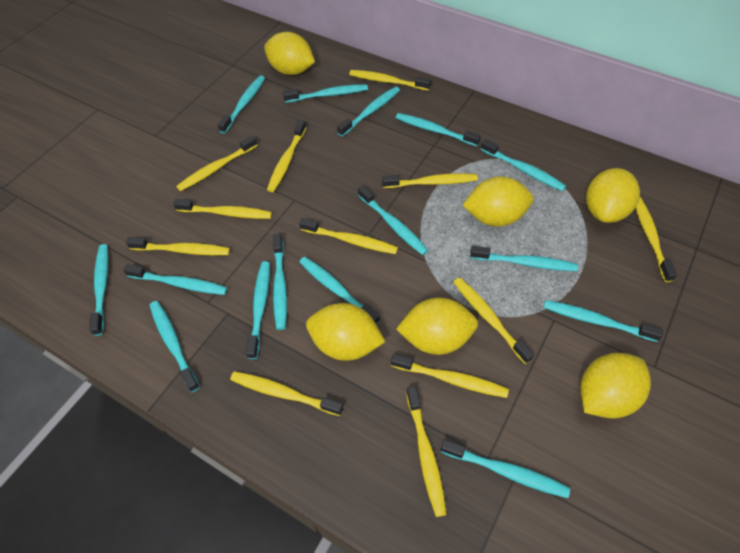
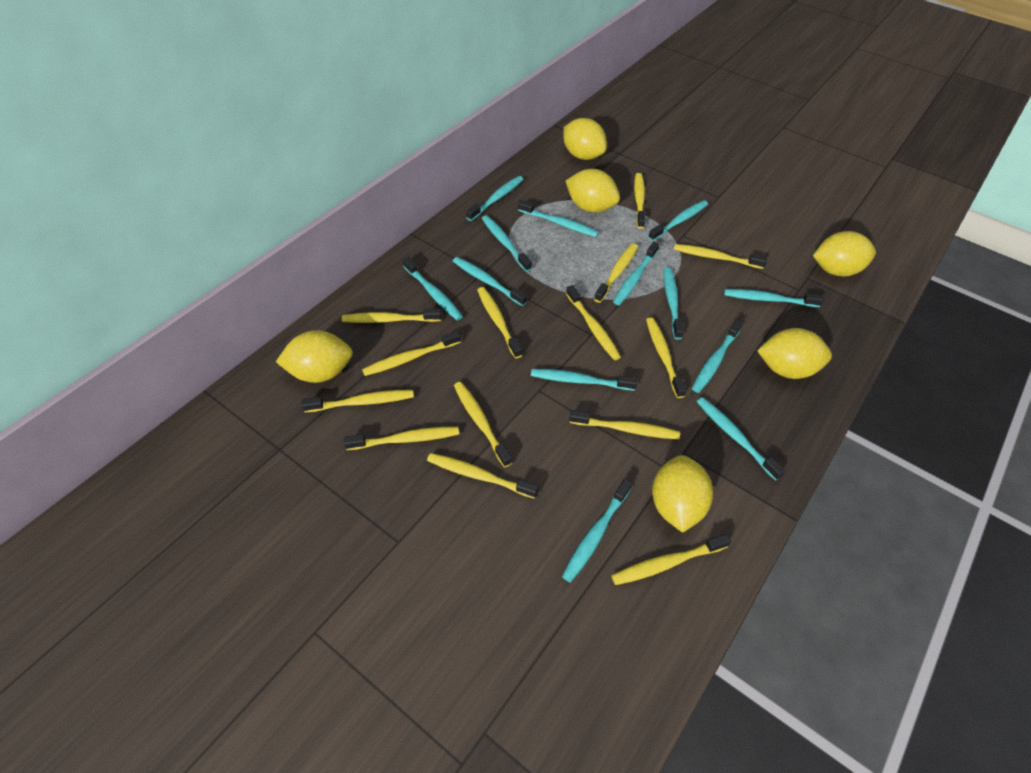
turquoise toothbrush: 15 -> 13
yellow toothbrush: 12 -> 14

